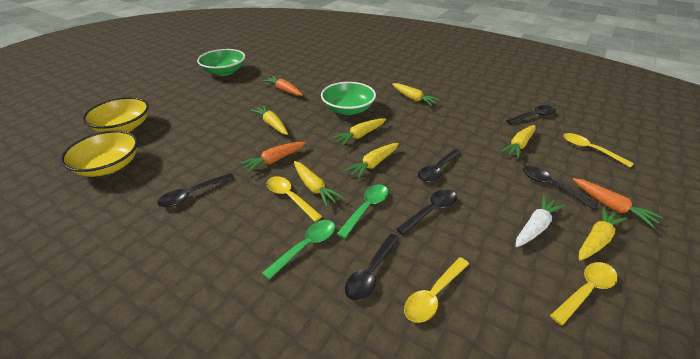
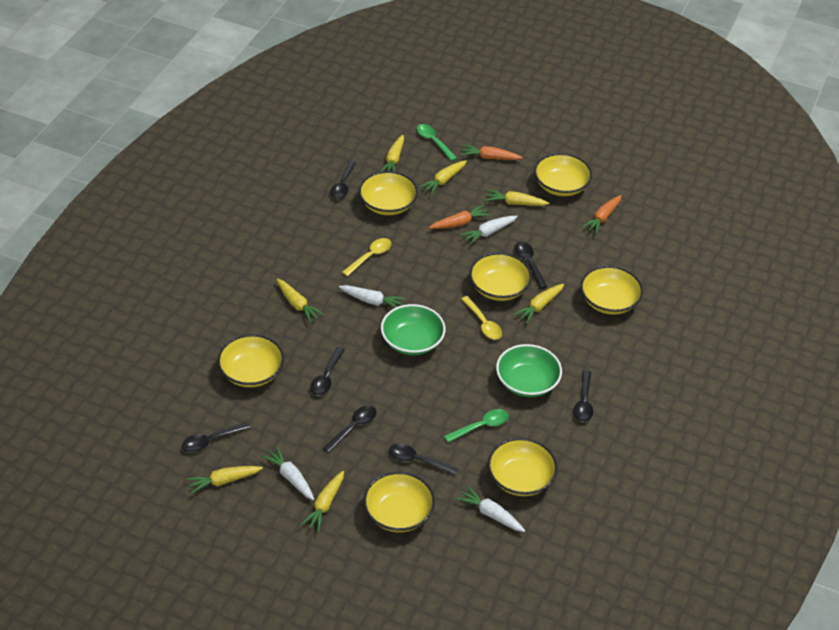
black spoon: 6 -> 7
white carrot: 1 -> 4
yellow bowl: 2 -> 7
yellow spoon: 4 -> 2

